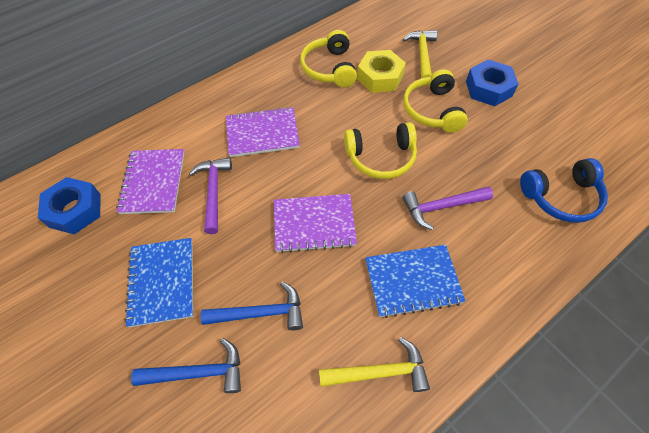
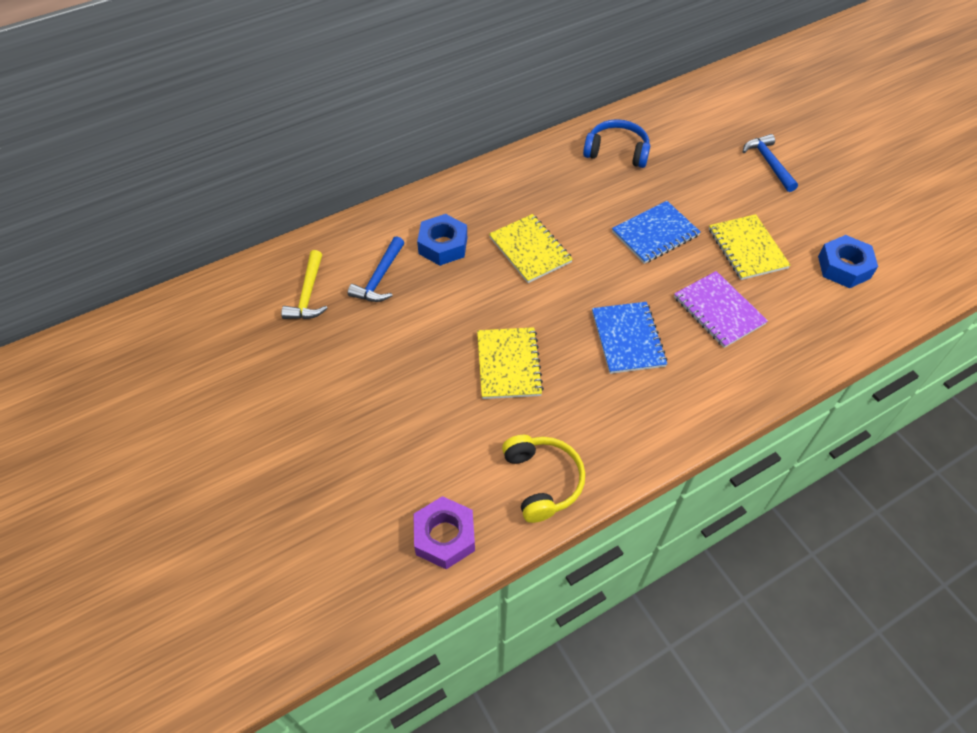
purple hammer: 2 -> 0
purple notebook: 3 -> 1
purple nut: 0 -> 1
yellow hammer: 2 -> 1
yellow headphones: 3 -> 1
yellow notebook: 0 -> 3
yellow nut: 1 -> 0

